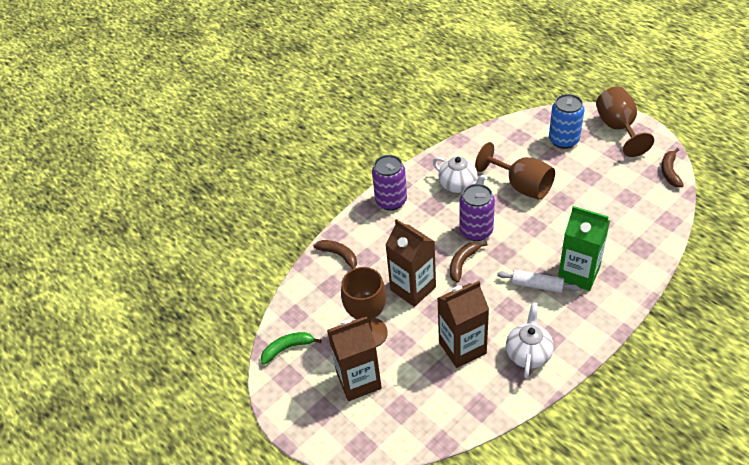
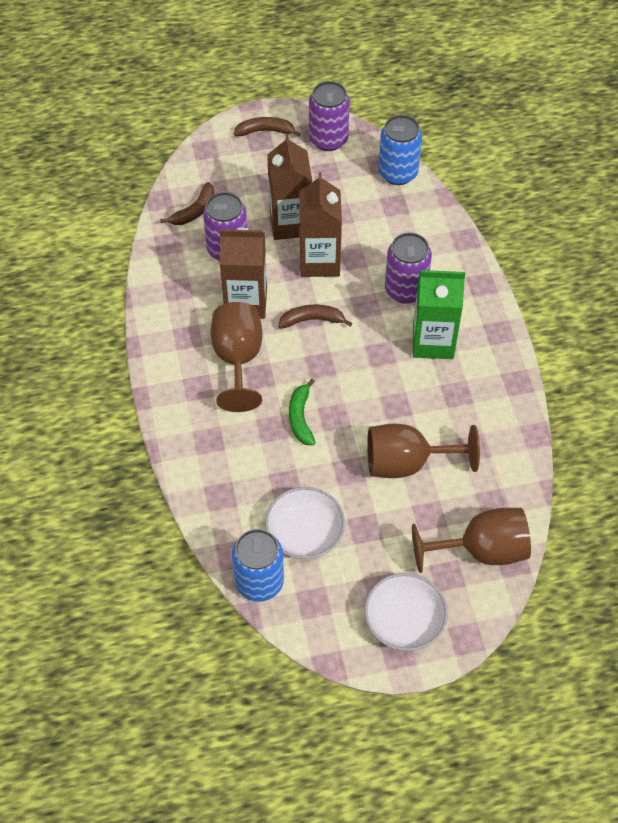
blue can: 1 -> 2
purple can: 2 -> 3
white bowl: 0 -> 2
white rolling pin: 1 -> 0
white teapot: 2 -> 0

